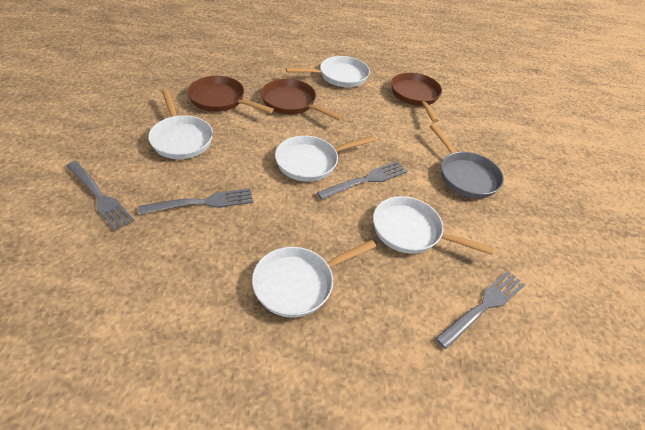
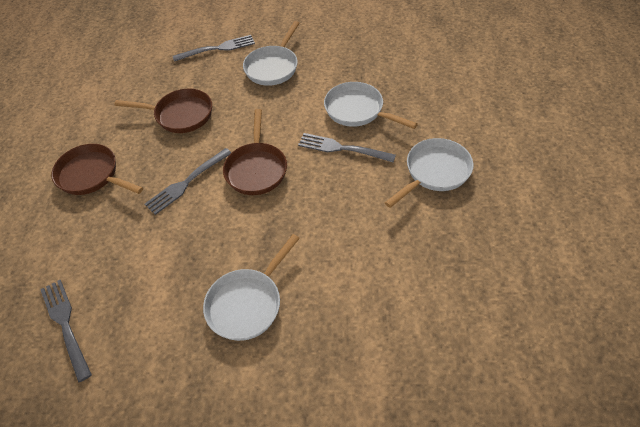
grey pan: 1 -> 0
white pan: 5 -> 4

